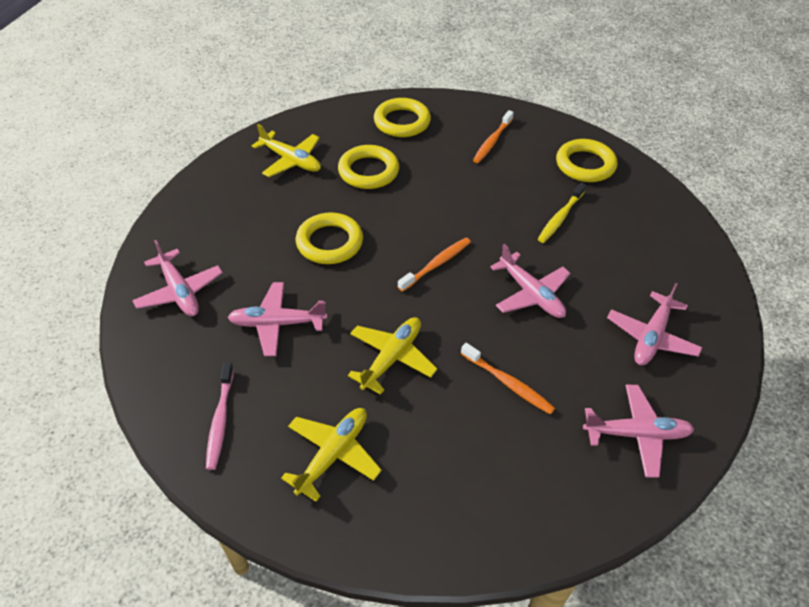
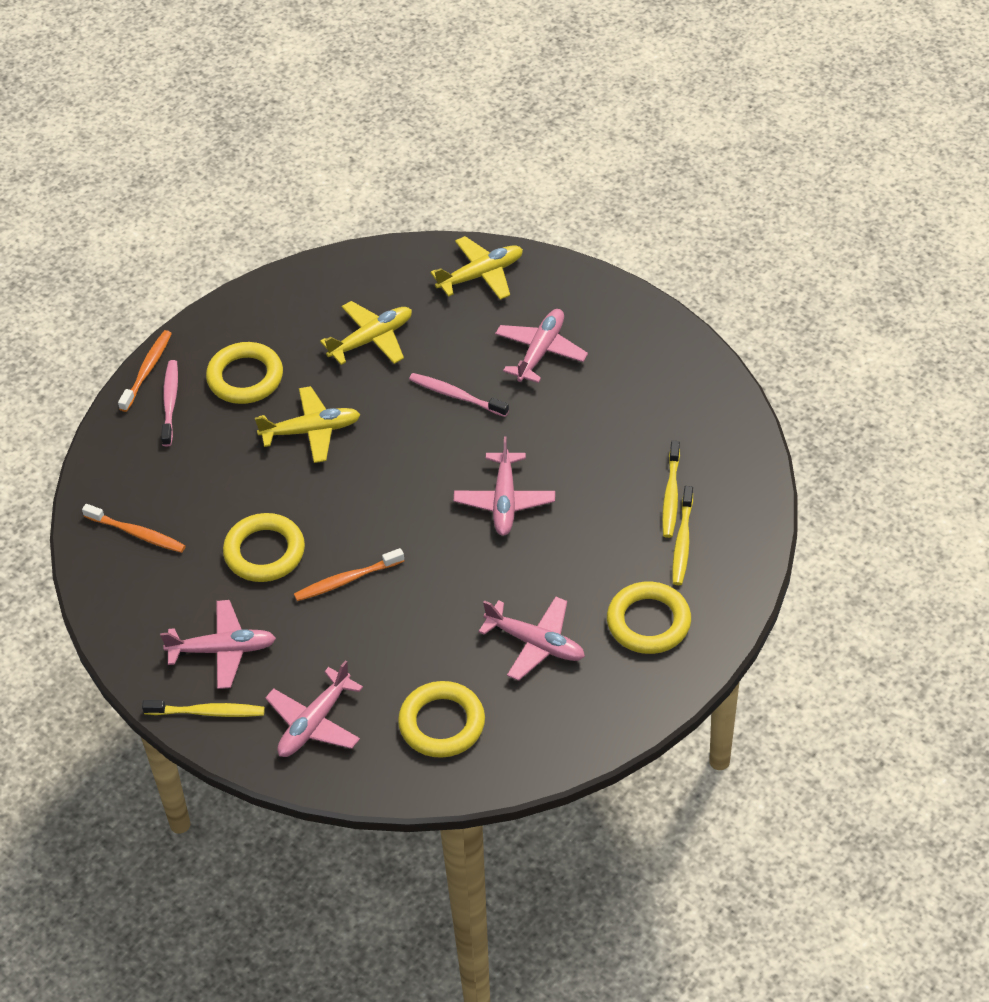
pink toothbrush: 1 -> 2
yellow toothbrush: 1 -> 3

